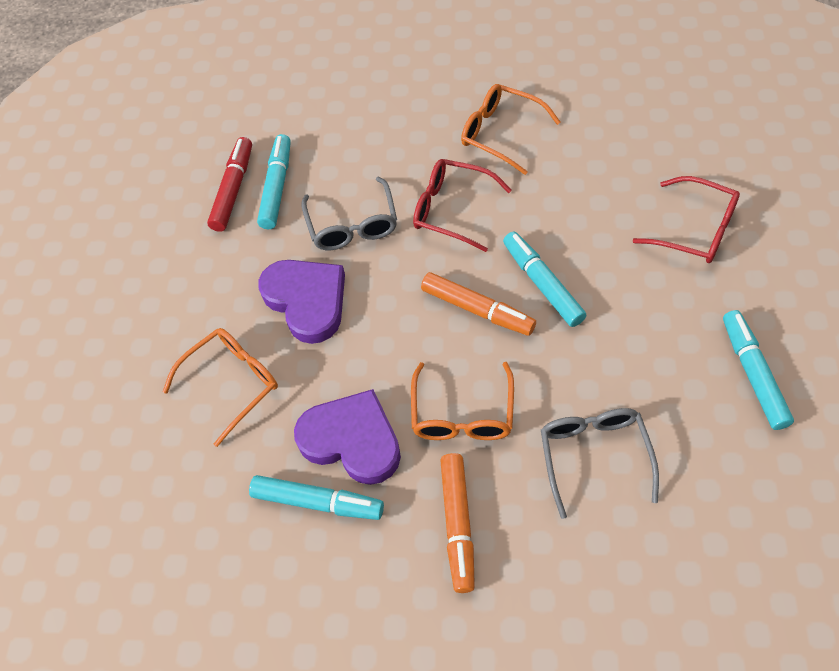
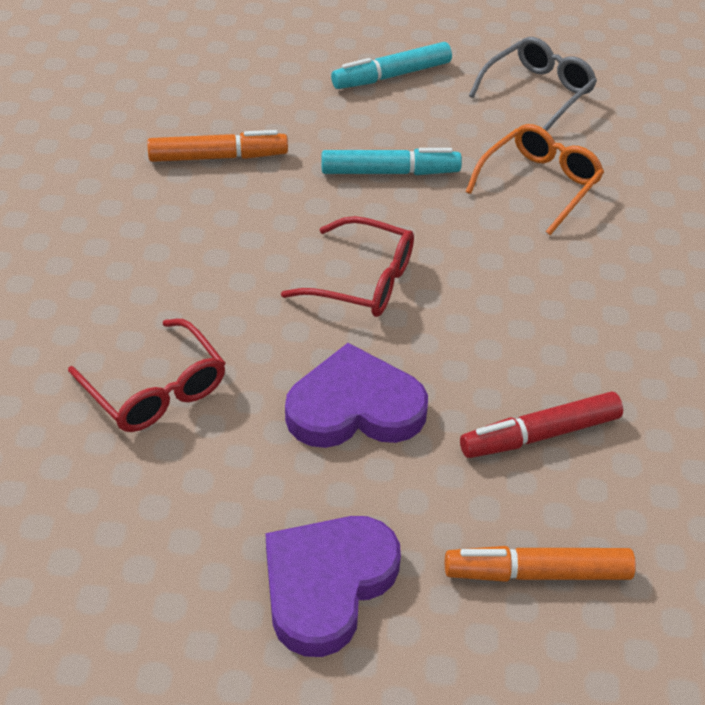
grey glasses: 2 -> 1
orange glasses: 3 -> 1
turquoise marker: 4 -> 2

